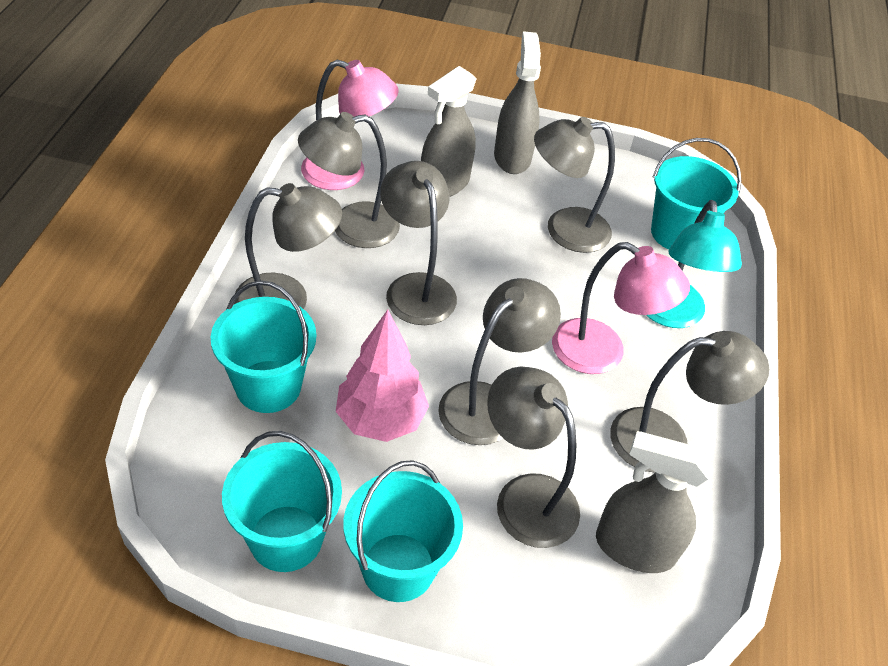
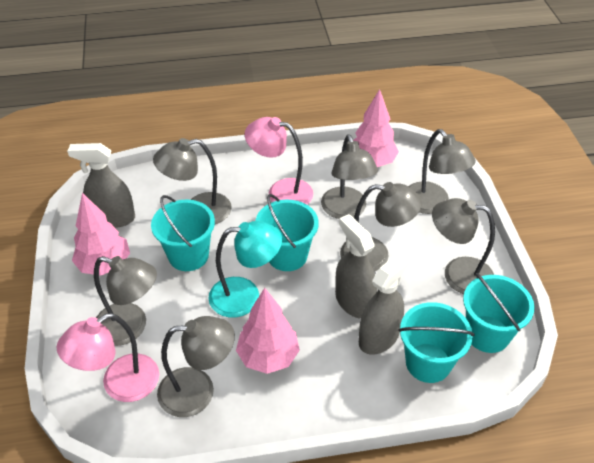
pink tree: 1 -> 3

